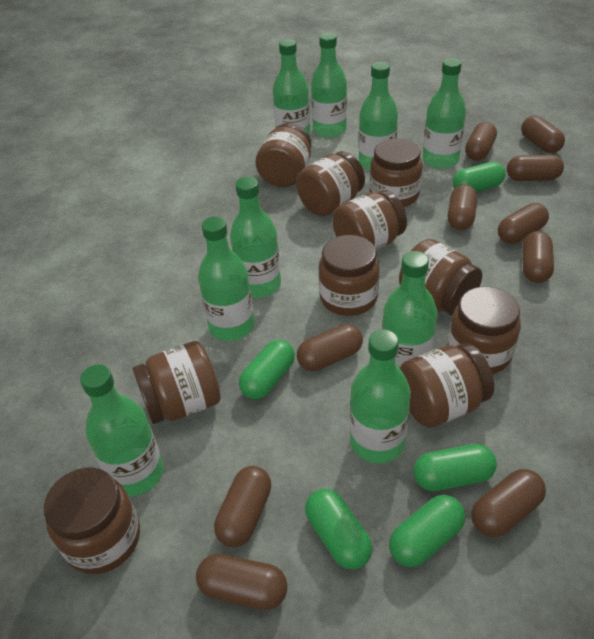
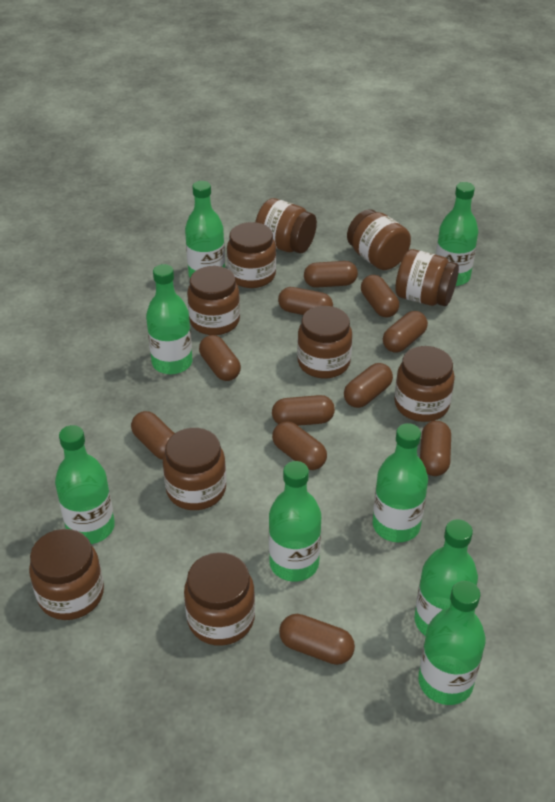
brown capsule: 10 -> 11
green bottle: 9 -> 8
green capsule: 5 -> 0

